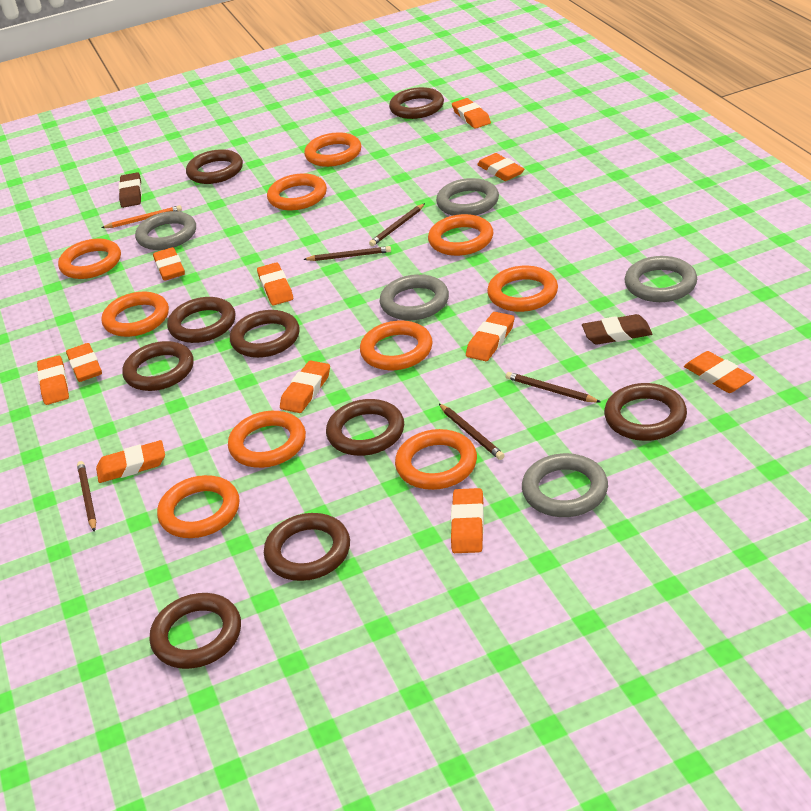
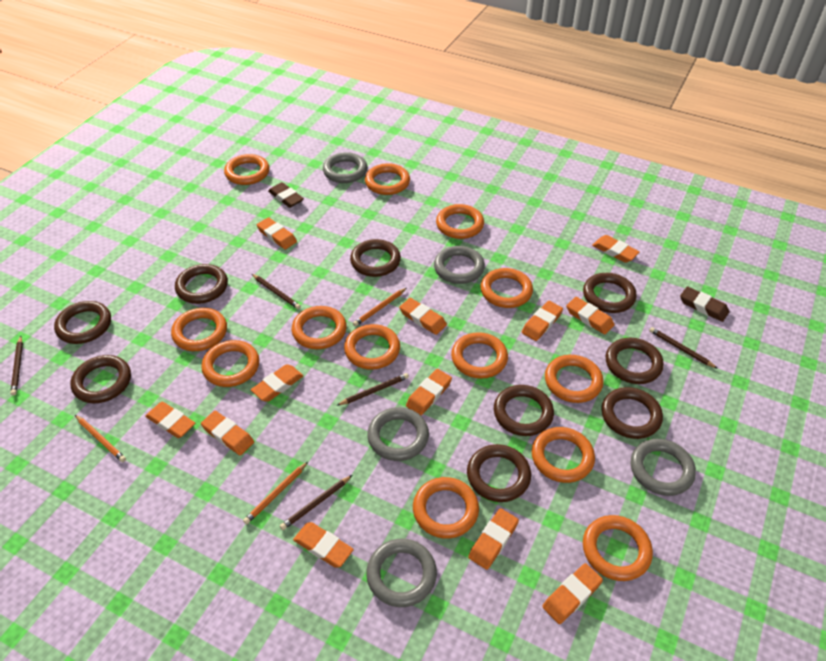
orange eraser: 11 -> 12
orange pencil: 1 -> 3
orange ring: 10 -> 13

